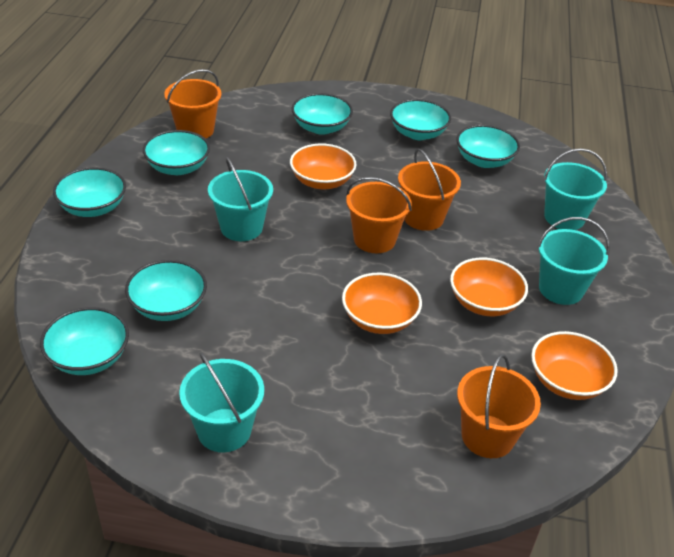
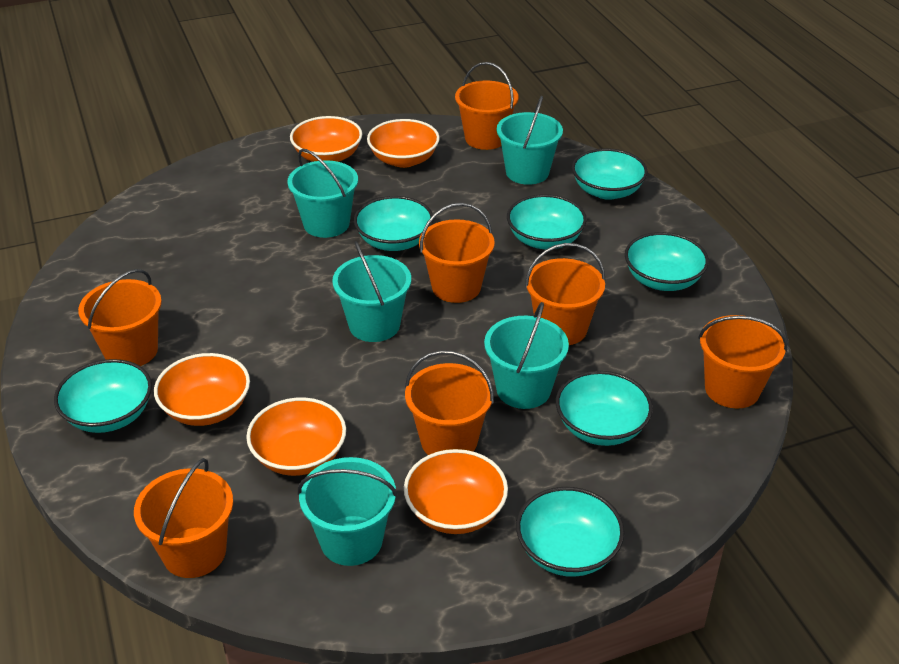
orange bowl: 4 -> 5
orange bucket: 4 -> 7
turquoise bucket: 4 -> 5

